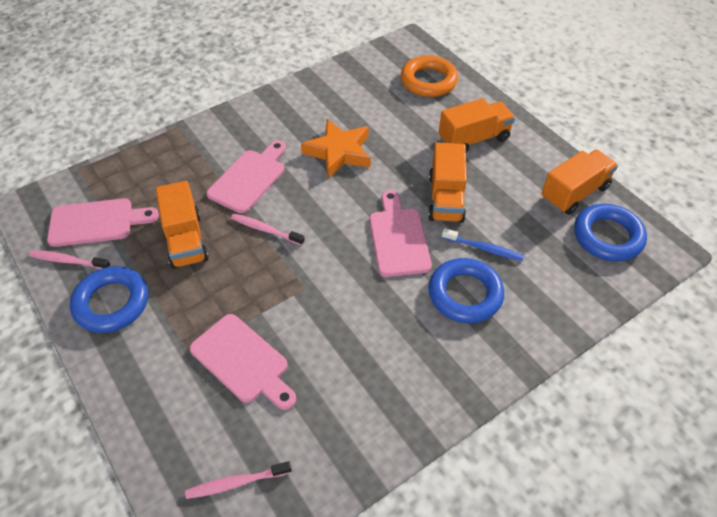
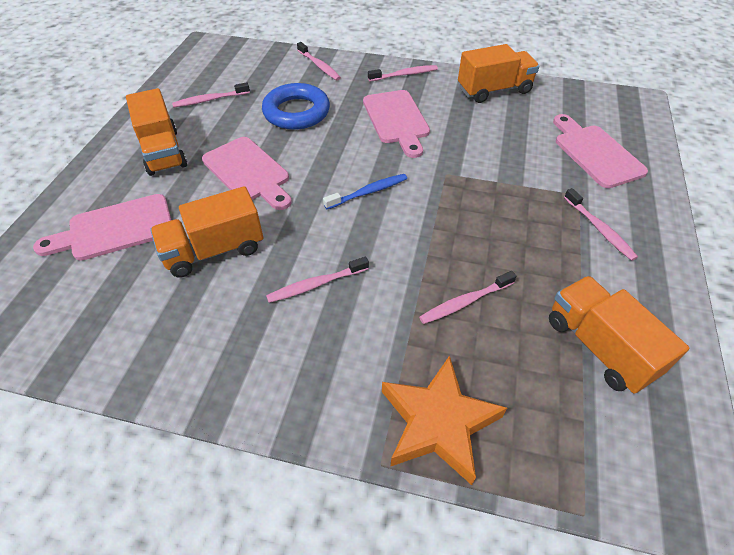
blue ring: 3 -> 1
orange ring: 1 -> 0
pink toothbrush: 3 -> 6

